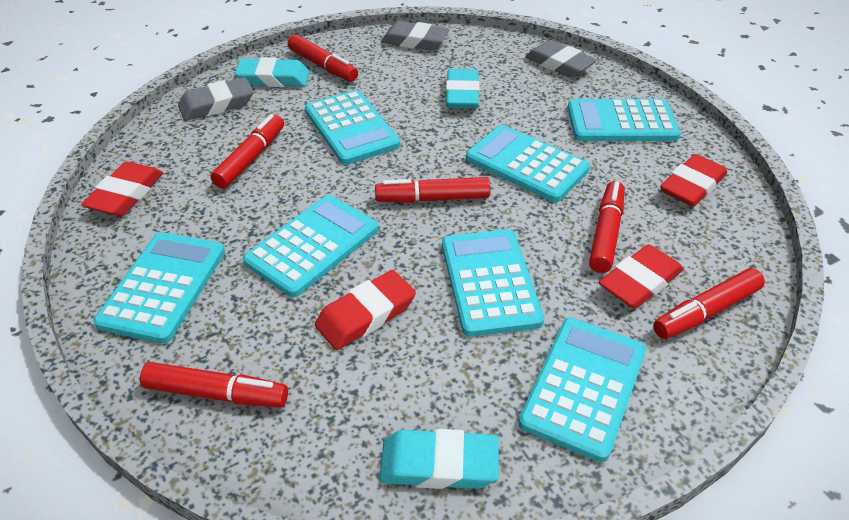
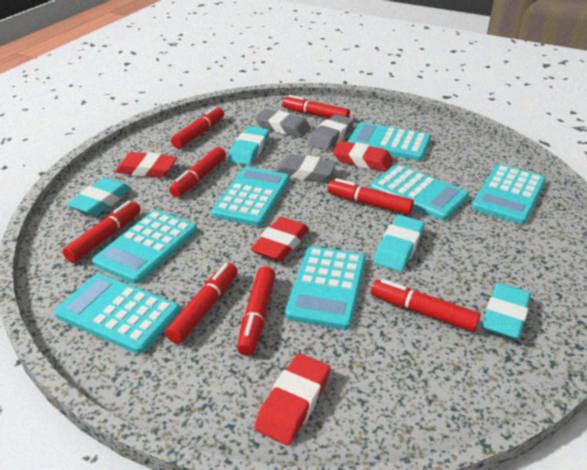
red marker: 6 -> 8
turquoise eraser: 3 -> 4

